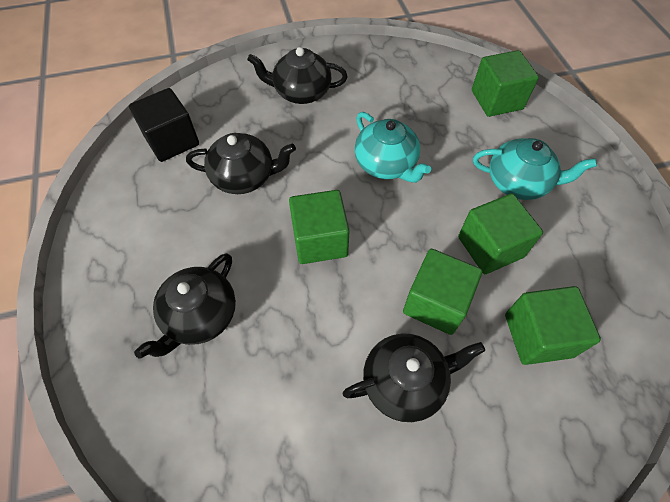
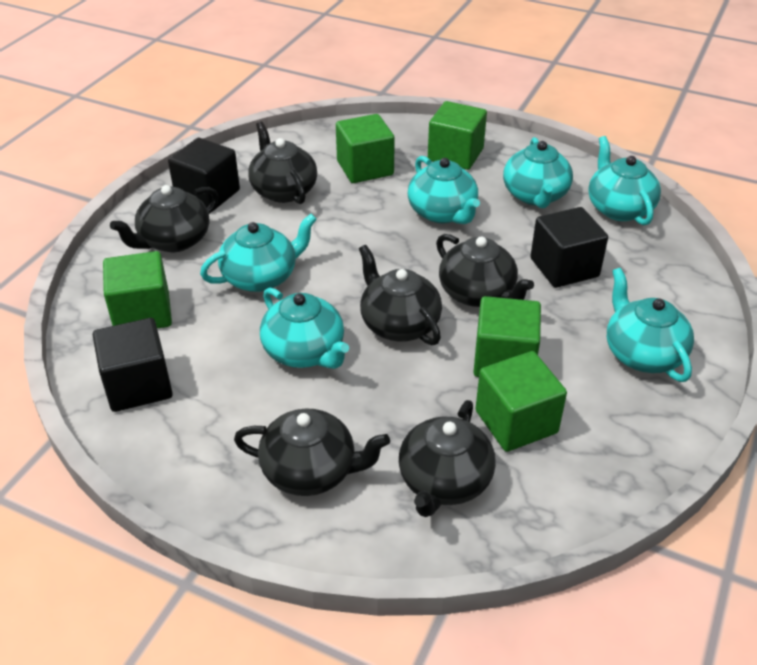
black cube: 1 -> 3
black teapot: 4 -> 6
turquoise teapot: 2 -> 6

